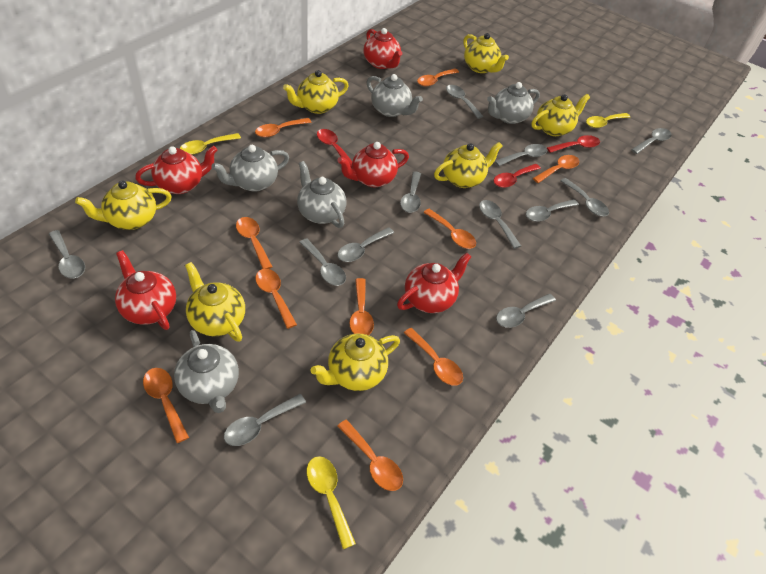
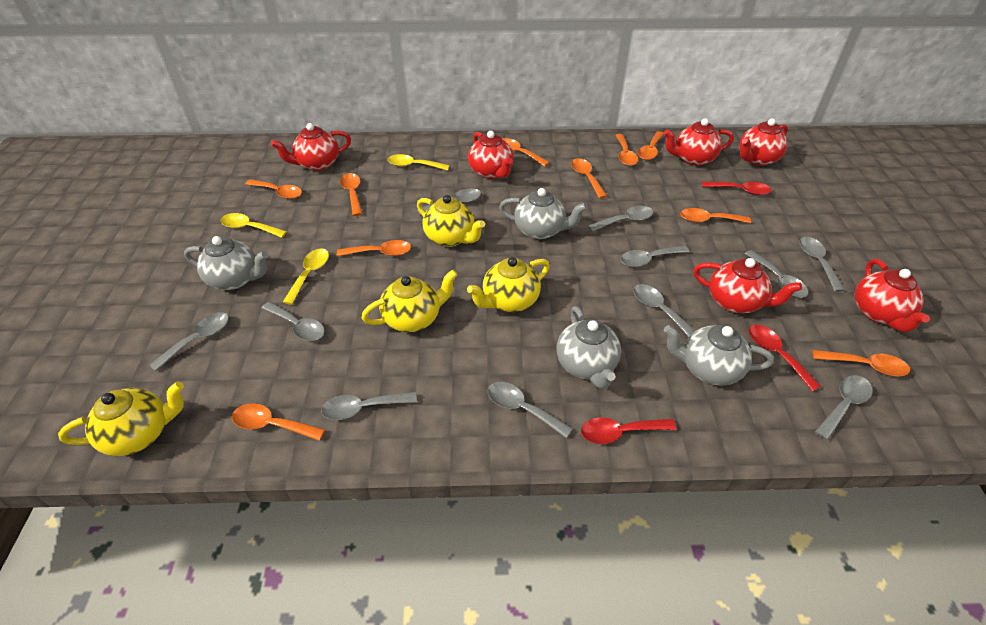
grey spoon: 12 -> 11
grey teapot: 5 -> 4
red teapot: 5 -> 6
yellow teapot: 7 -> 4

